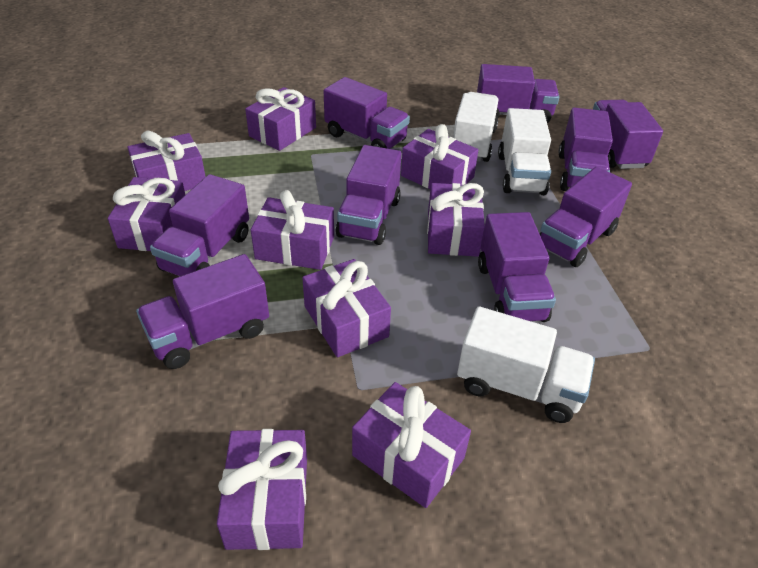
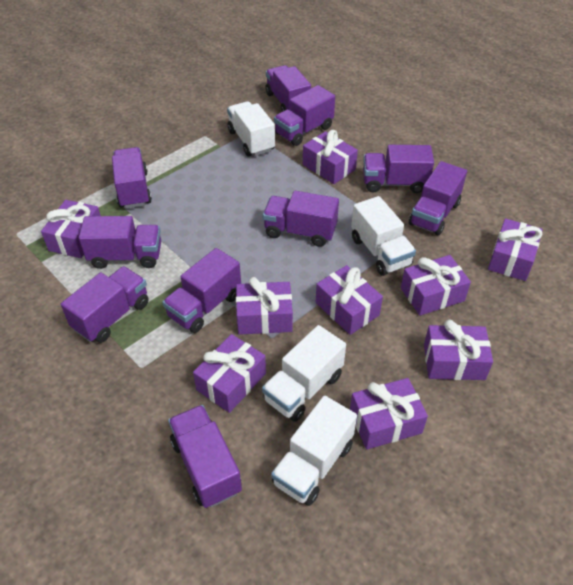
purple truck: 9 -> 10
white truck: 3 -> 4

